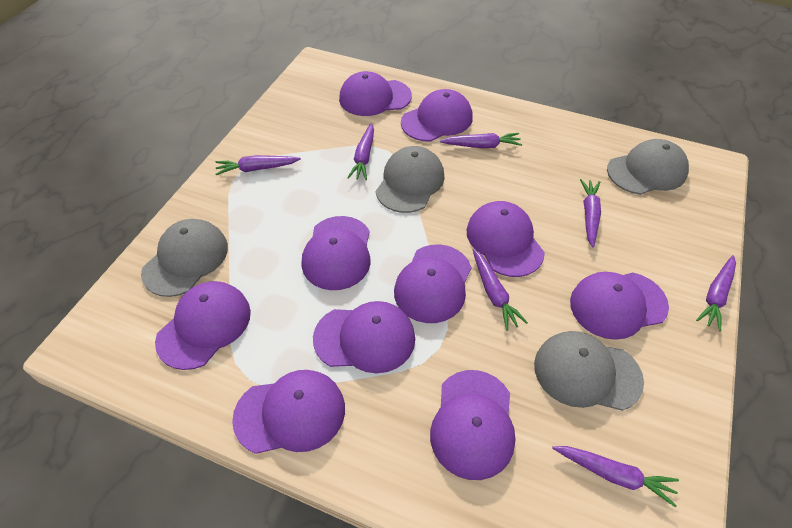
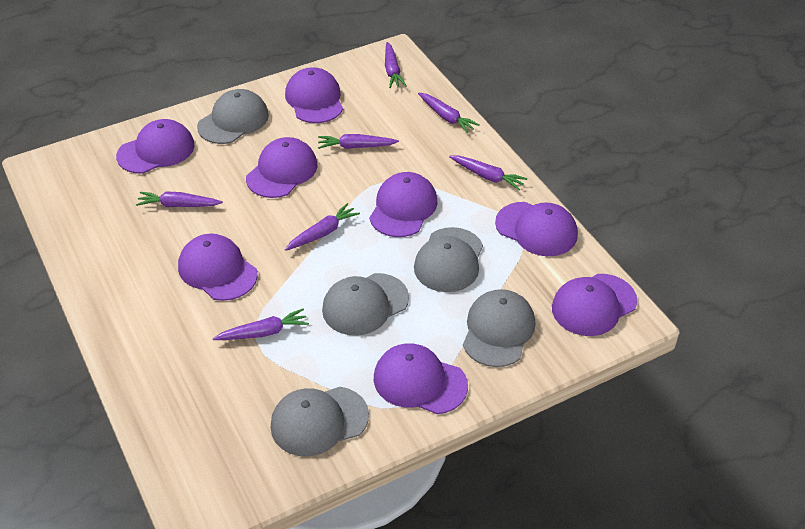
grey cap: 4 -> 5
purple cap: 10 -> 8

